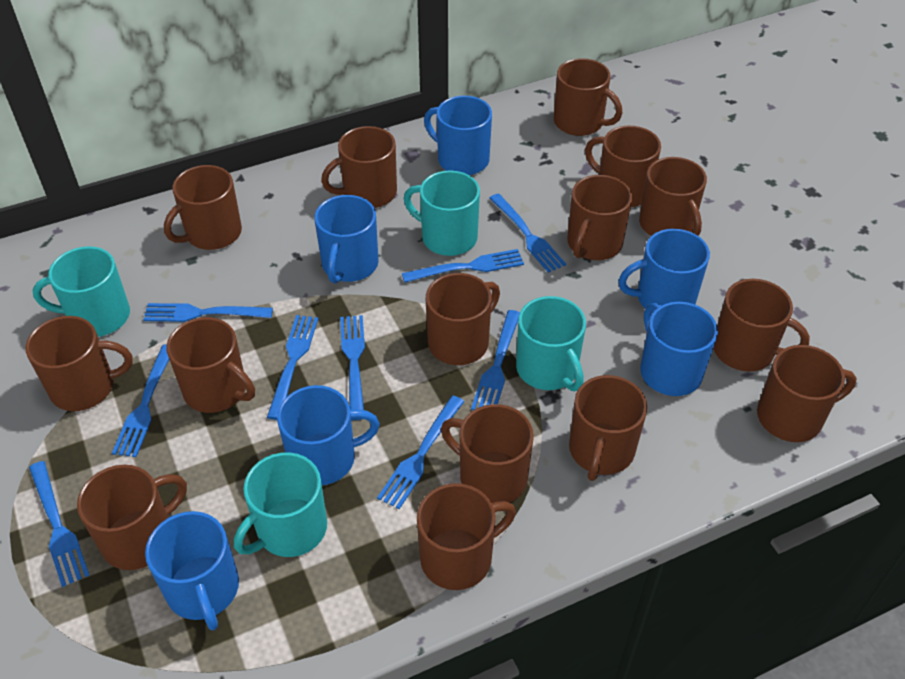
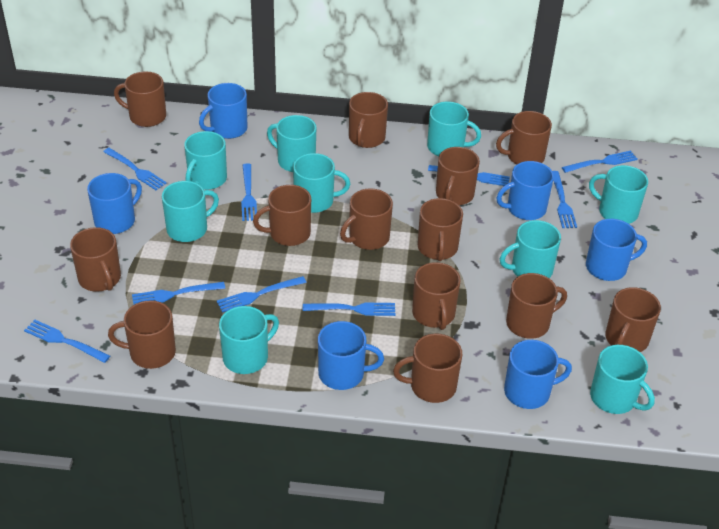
brown mug: 15 -> 13
turquoise mug: 4 -> 9

